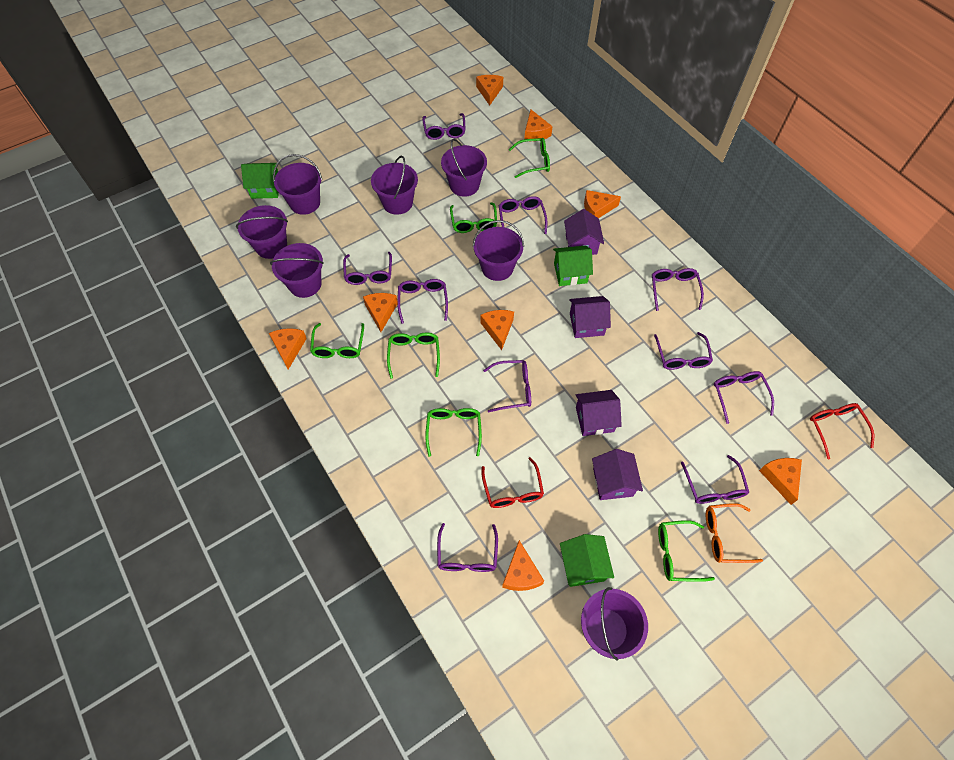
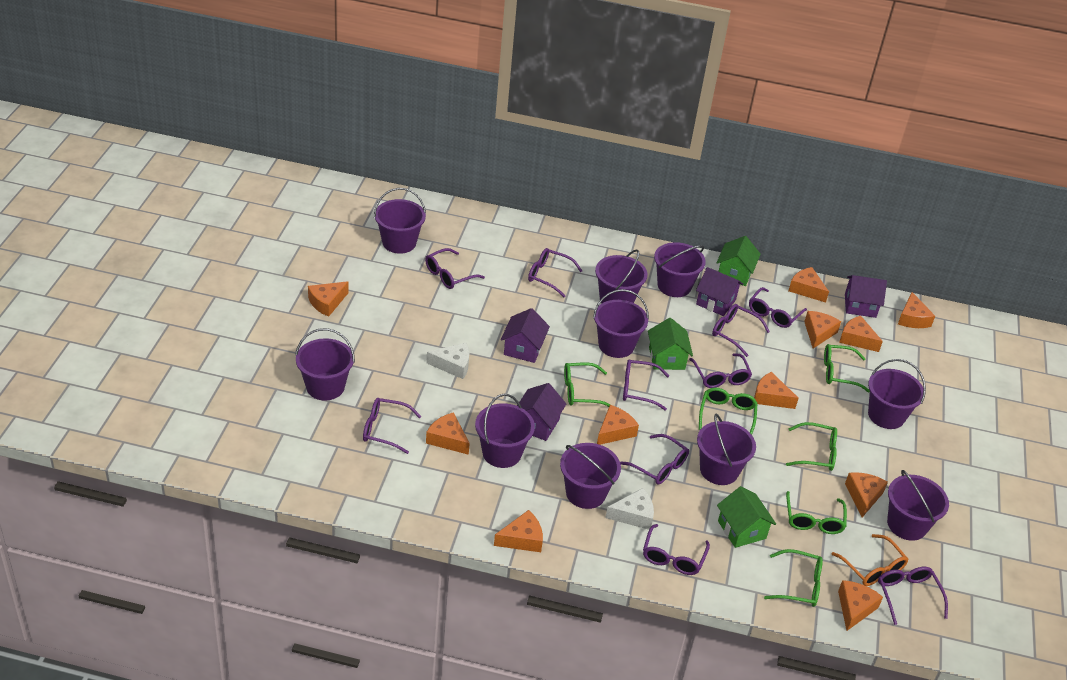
orange cheese: 8 -> 11
purple bucket: 7 -> 10
red glasses: 2 -> 0
white cheese: 0 -> 2

